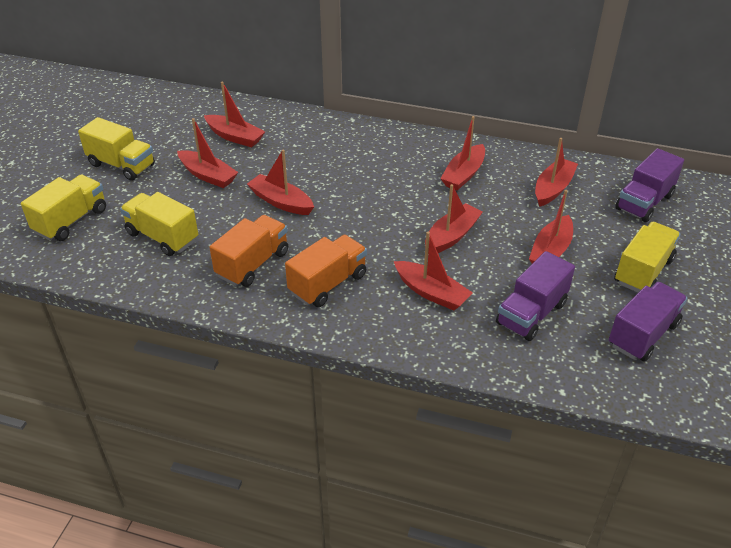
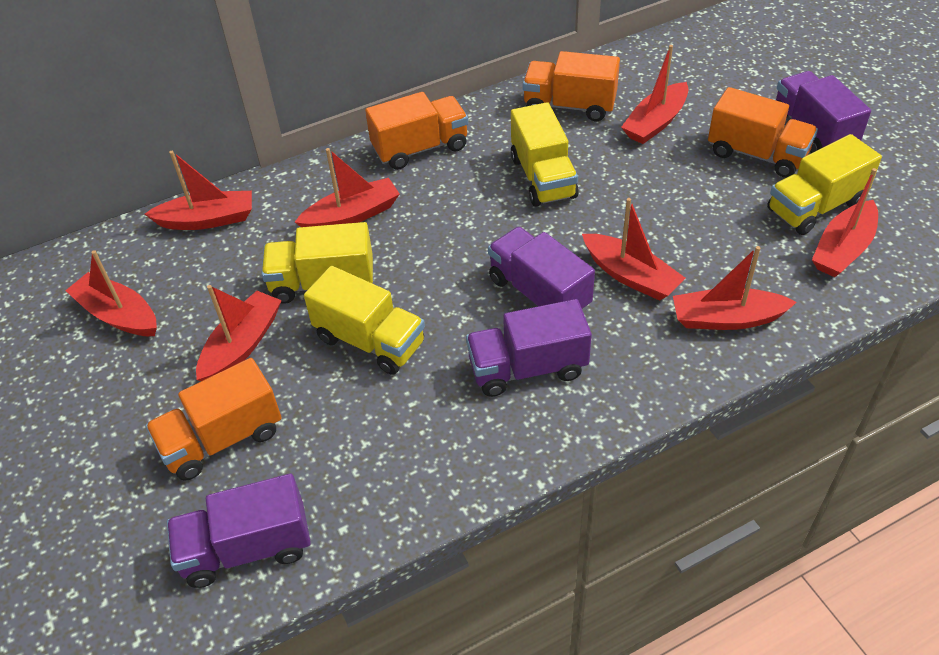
orange truck: 2 -> 4
purple truck: 3 -> 4

